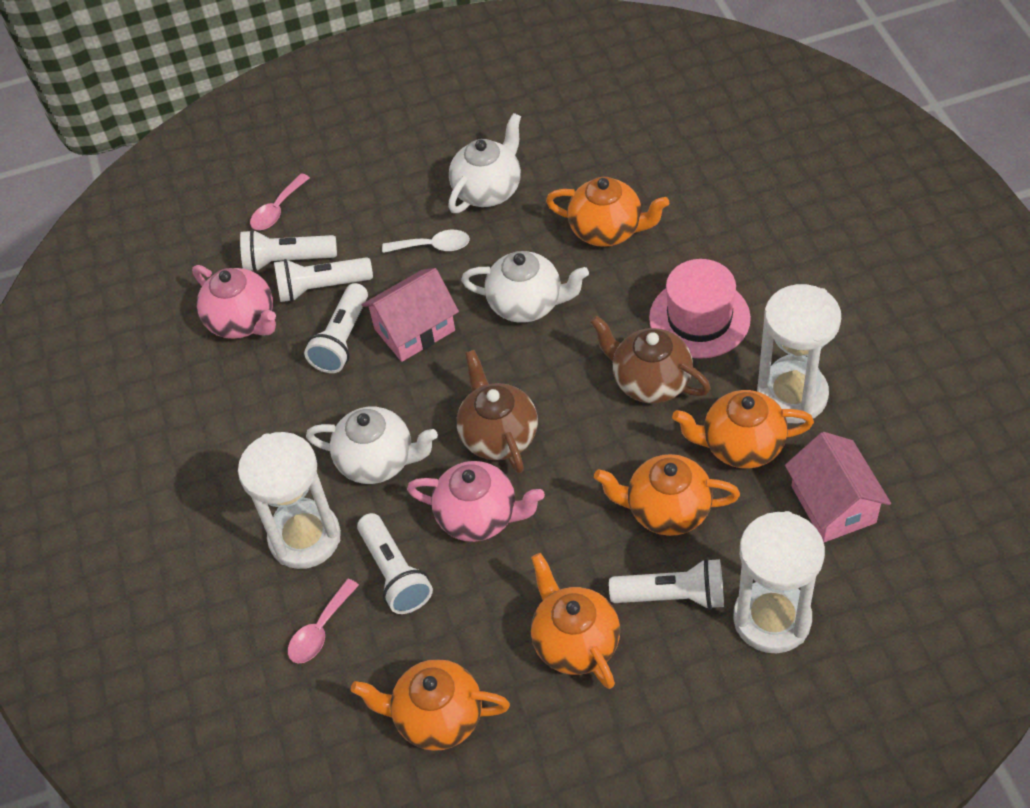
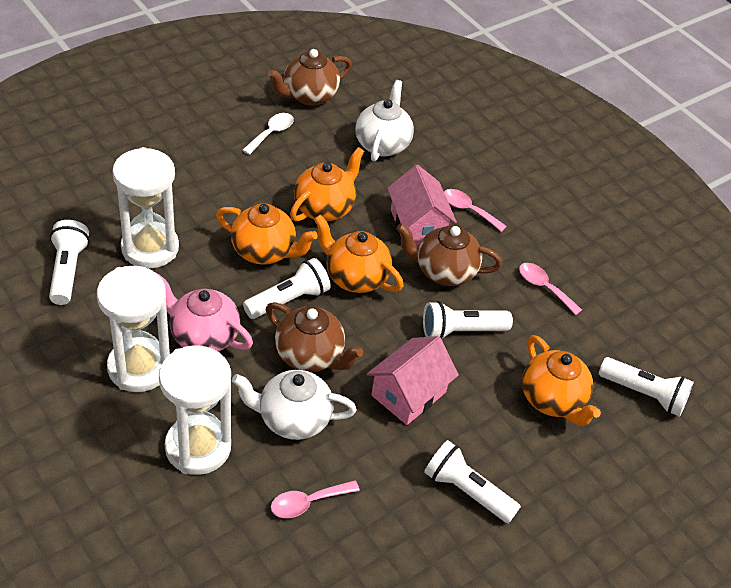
brown teapot: 2 -> 3
orange teapot: 5 -> 4
pink hat: 1 -> 0
pink spoon: 2 -> 3
pink teapot: 2 -> 1
white teapot: 3 -> 2

